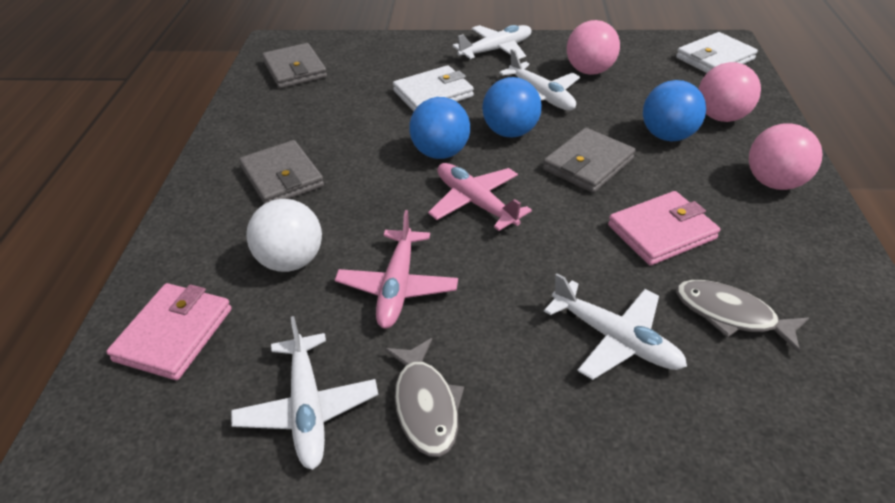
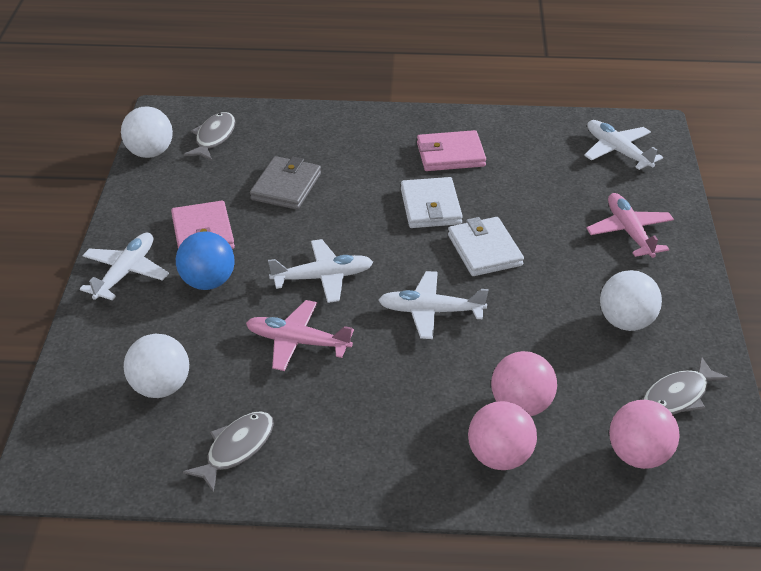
blue ball: 3 -> 1
grey fish: 2 -> 3
grey wallet: 3 -> 1
white ball: 1 -> 3

